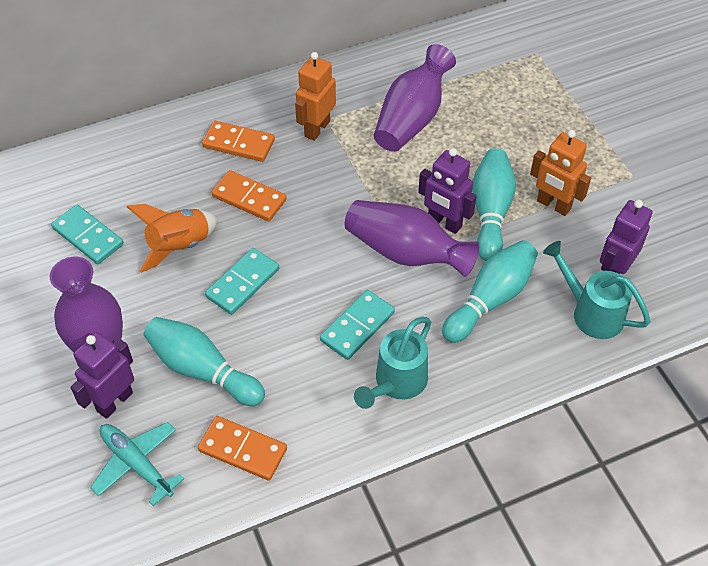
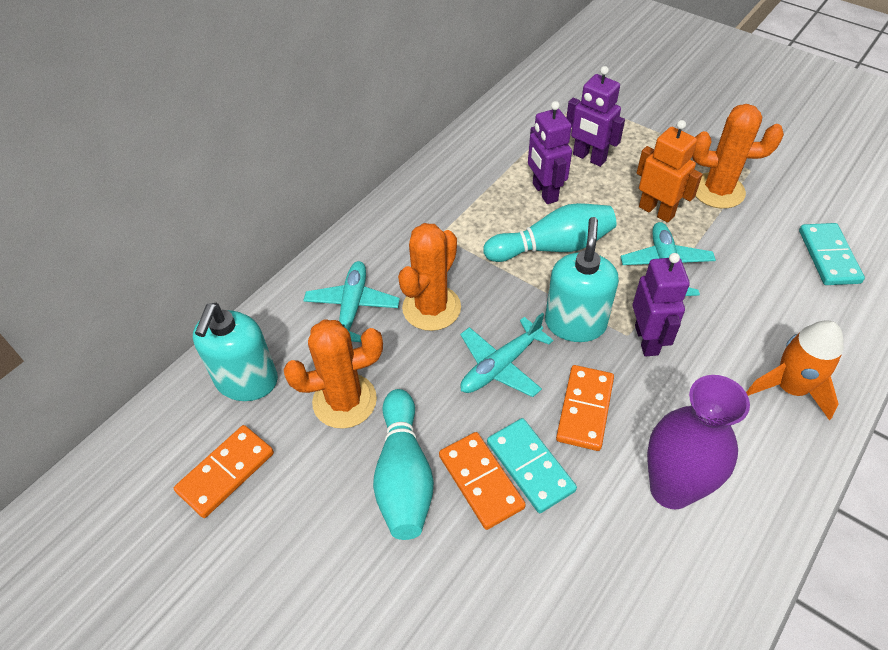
orange cactus: 0 -> 3
orange robot: 2 -> 1
purple vase: 3 -> 1
turquoise bowling pin: 3 -> 2
turquoise domino: 3 -> 2
turquoise plane: 1 -> 3
turquoise soap dispenser: 0 -> 2
turquoise watering can: 2 -> 0

